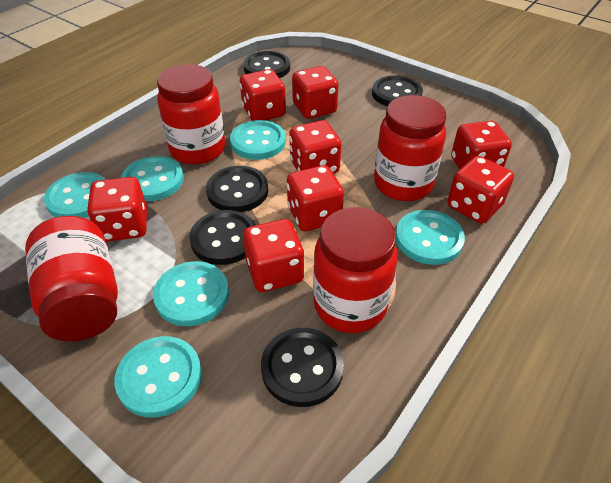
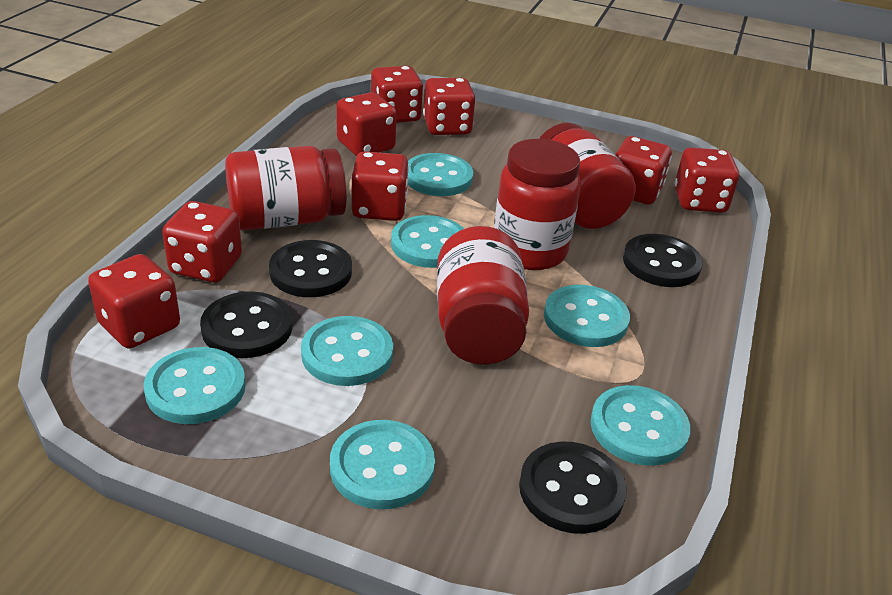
black button: 5 -> 4
turquoise button: 6 -> 7

